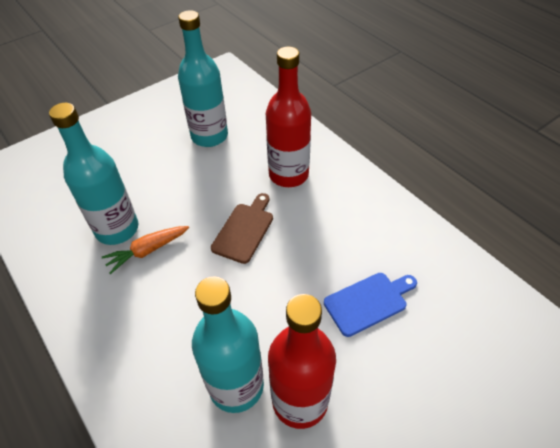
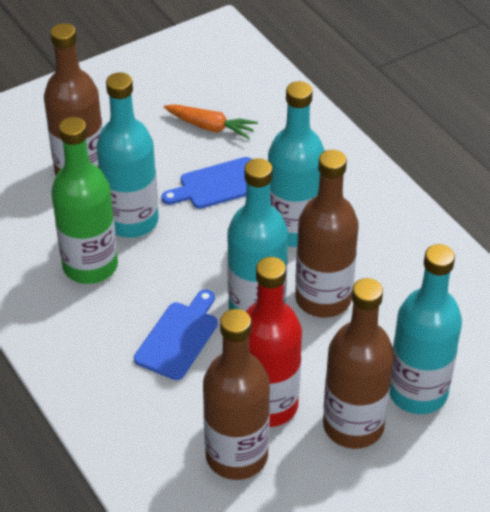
blue cutting board: 1 -> 2
brown bottle: 0 -> 4
brown cutting board: 1 -> 0
green bottle: 0 -> 1
red bottle: 2 -> 1
turquoise bottle: 3 -> 4

